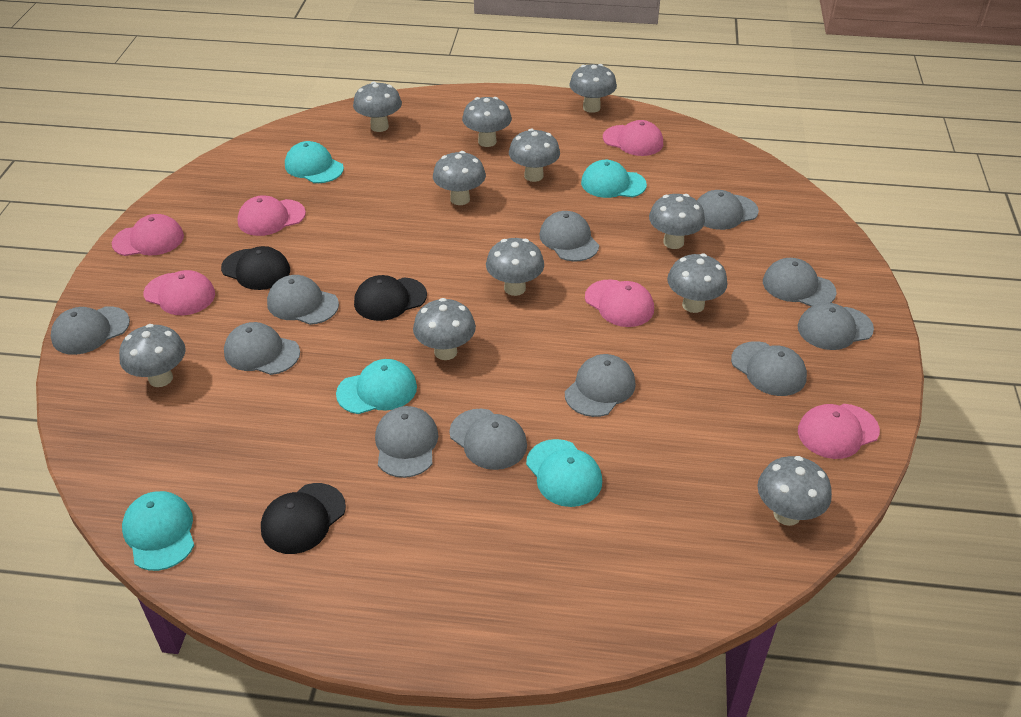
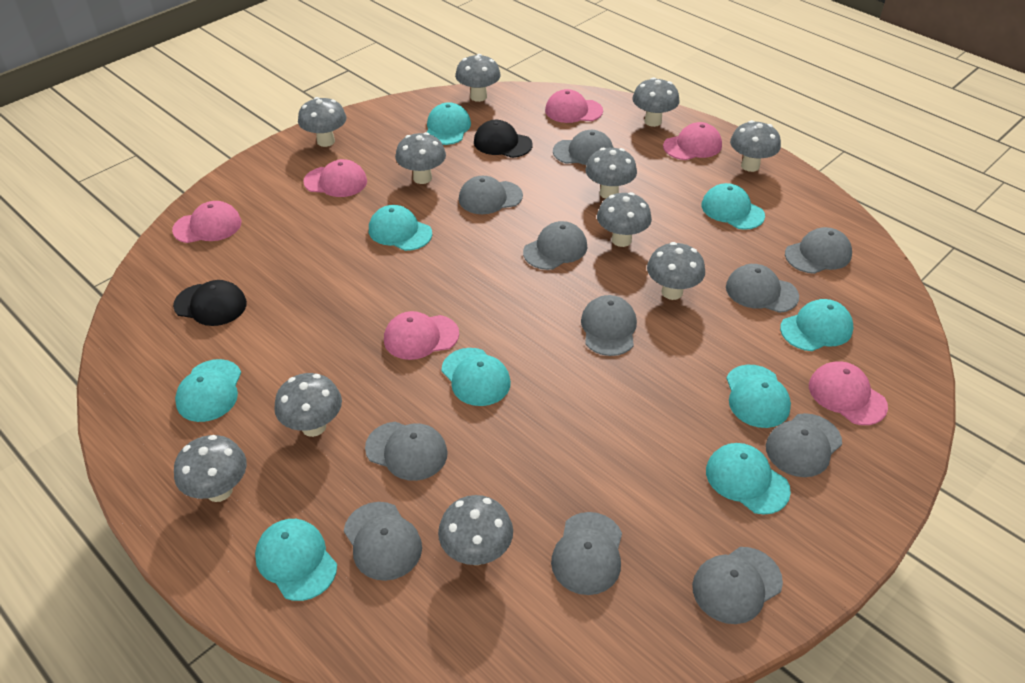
black cap: 3 -> 2
turquoise cap: 5 -> 9

